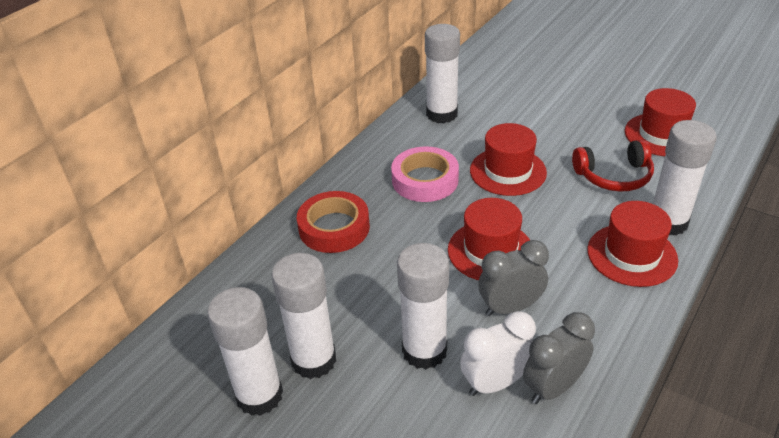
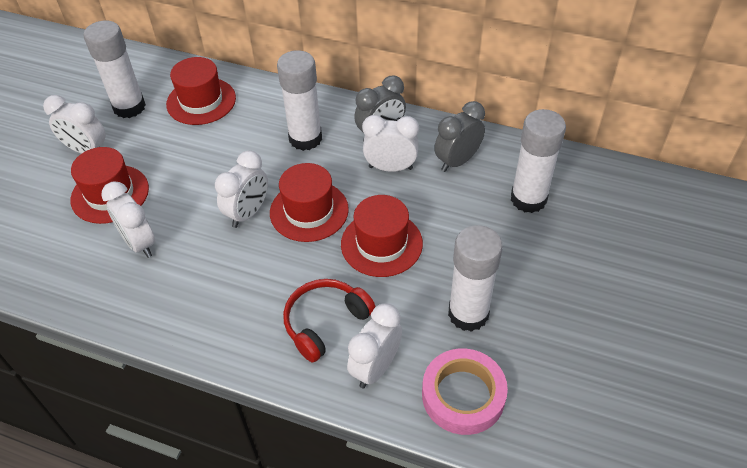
red tape: 1 -> 0
white clock: 1 -> 5
white glue stick: 5 -> 4

